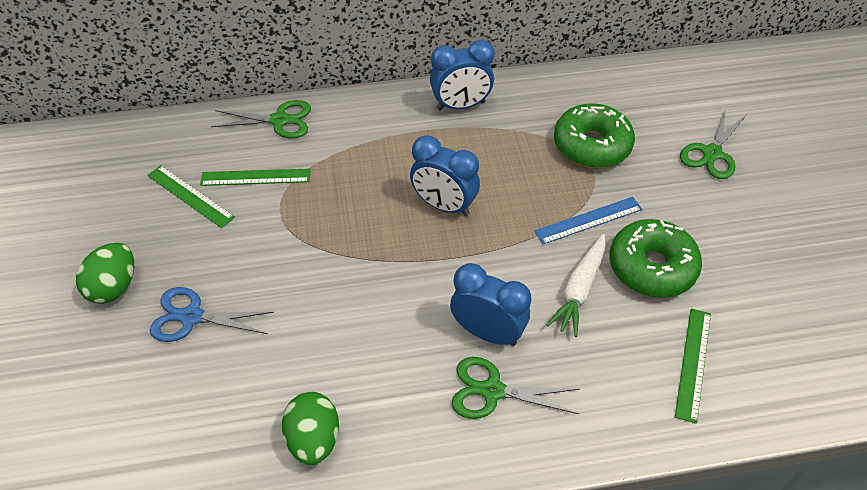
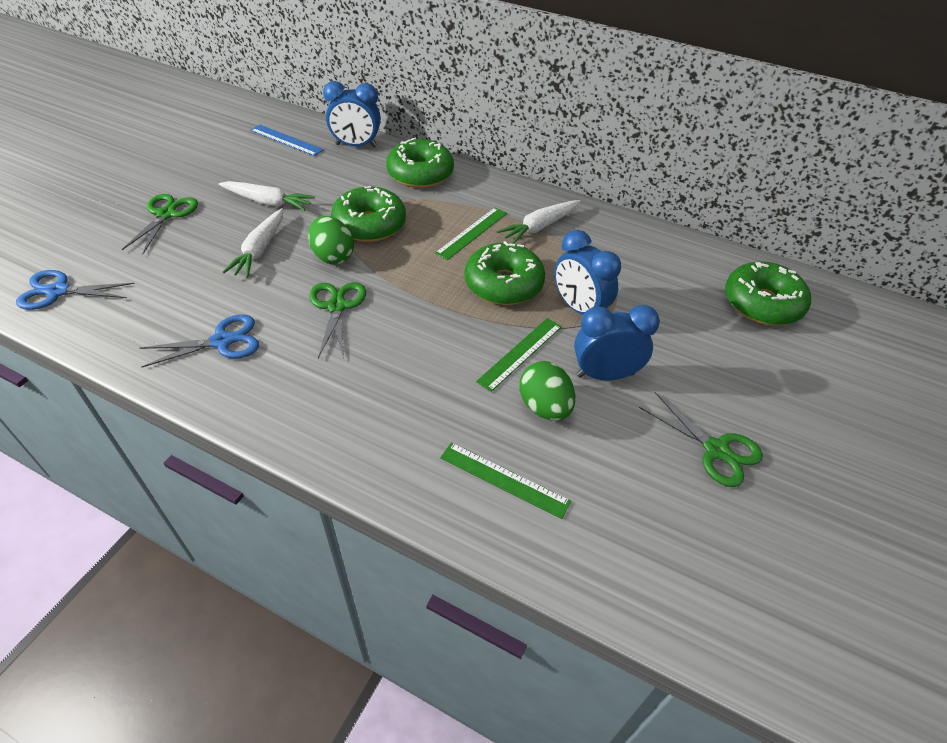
blue scissors: 1 -> 2
green donut: 2 -> 4
white carrot: 1 -> 3

